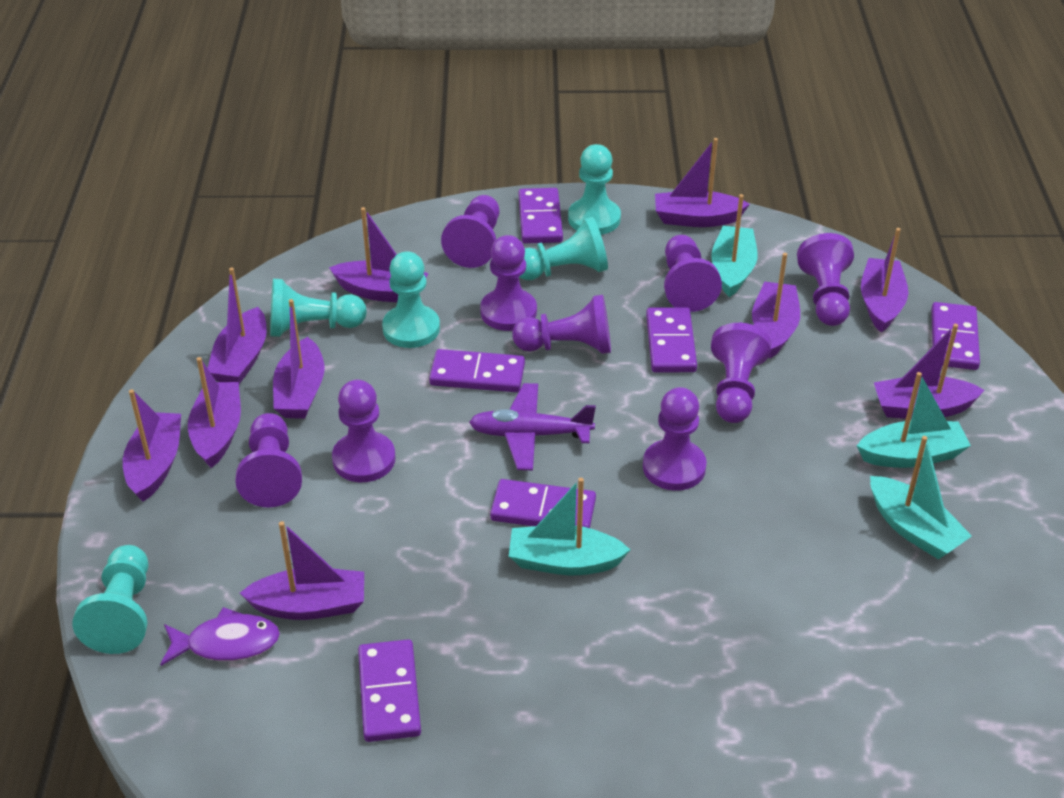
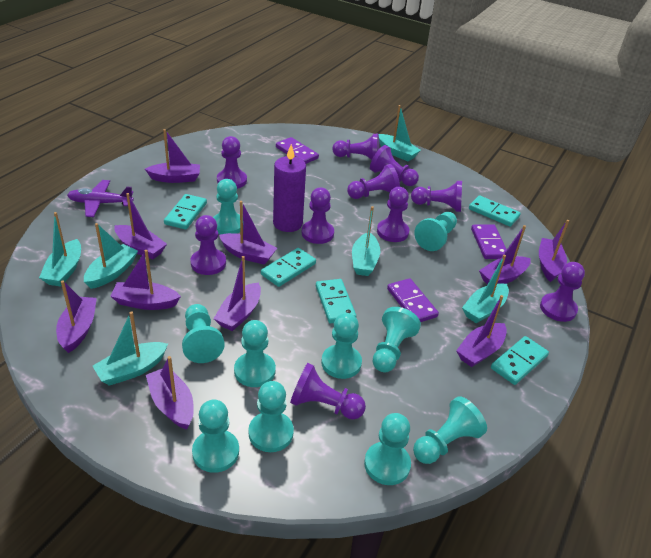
purple candle: 0 -> 1
purple domino: 6 -> 3
purple fish: 1 -> 0
purple pawn: 9 -> 10
turquoise boat: 4 -> 6
turquoise domino: 0 -> 5
turquoise pawn: 5 -> 10

